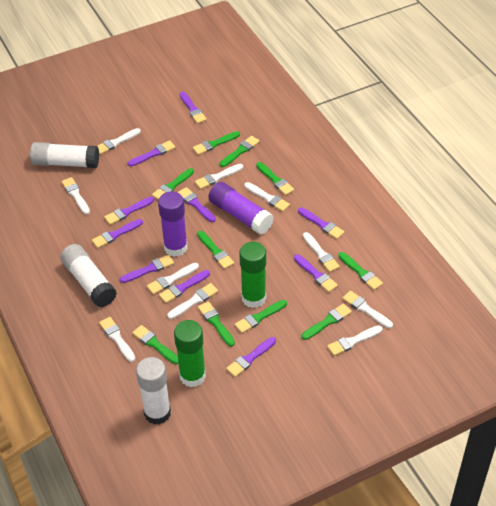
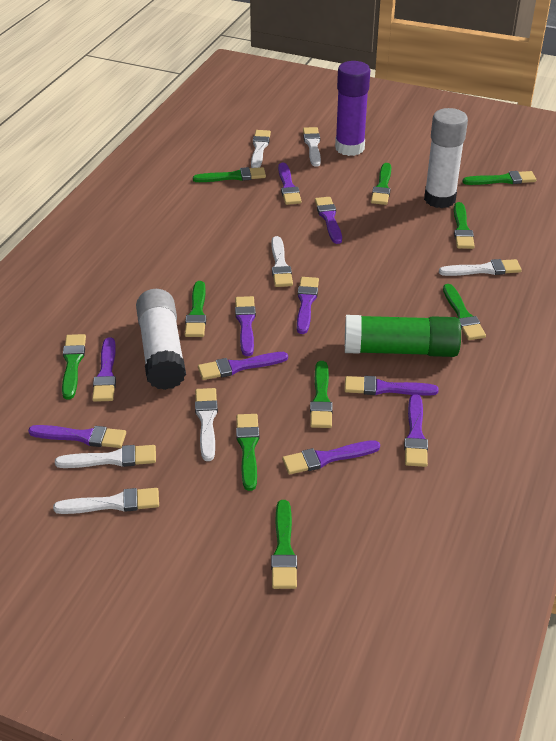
green glue stick: 2 -> 1
purple glue stick: 2 -> 1
white brush: 10 -> 7
white glue stick: 3 -> 2

